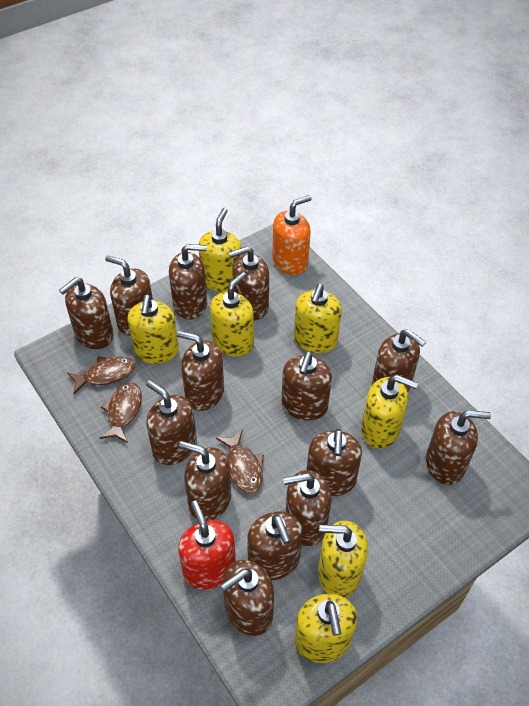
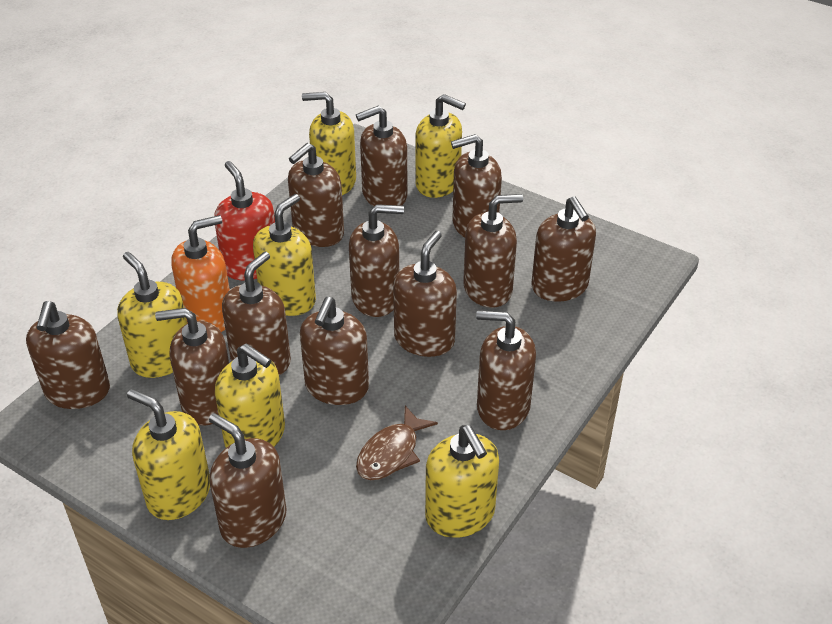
brown fish: 3 -> 1
brown soap dispenser: 14 -> 13

